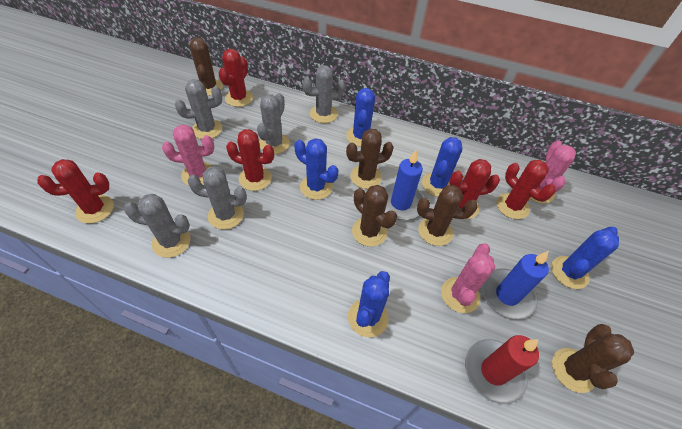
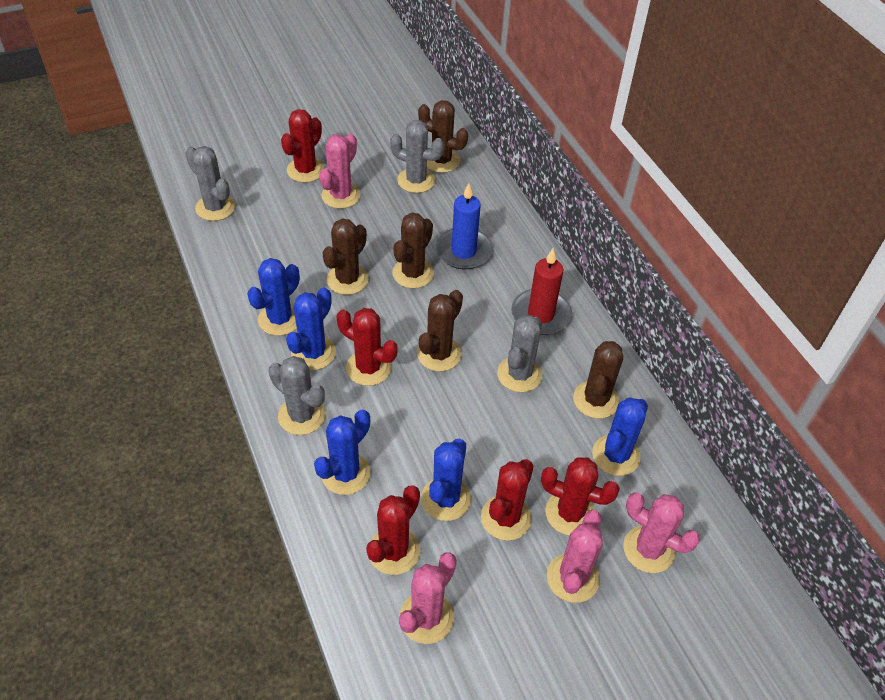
blue candle: 2 -> 1
grey cactus: 5 -> 4
pink cactus: 3 -> 4

